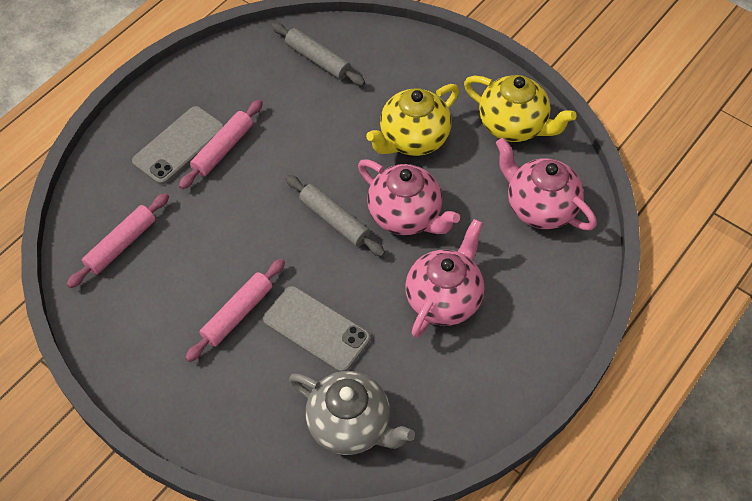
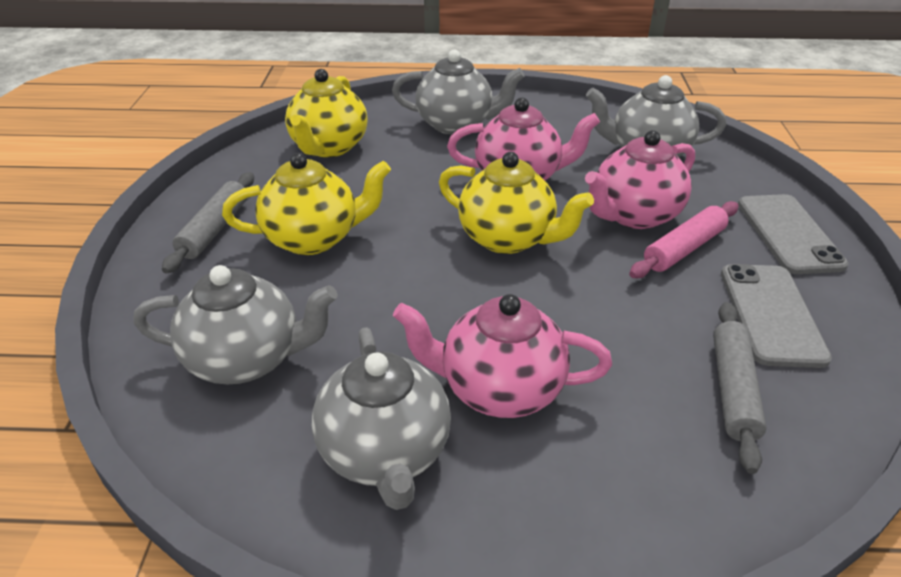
grey teapot: 1 -> 4
pink rolling pin: 3 -> 1
yellow teapot: 2 -> 3

